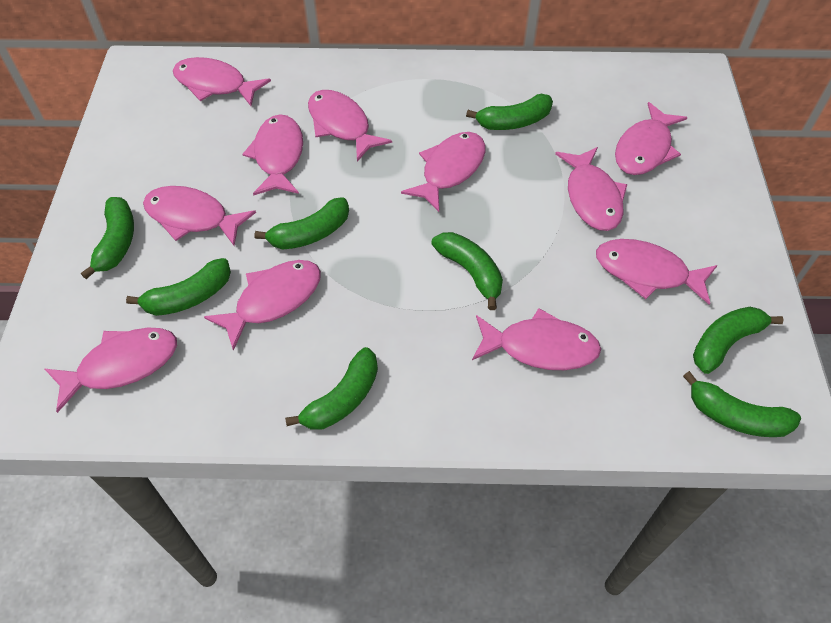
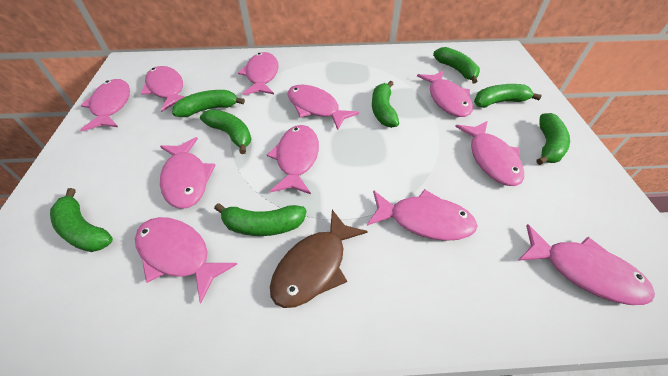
brown fish: 0 -> 1

